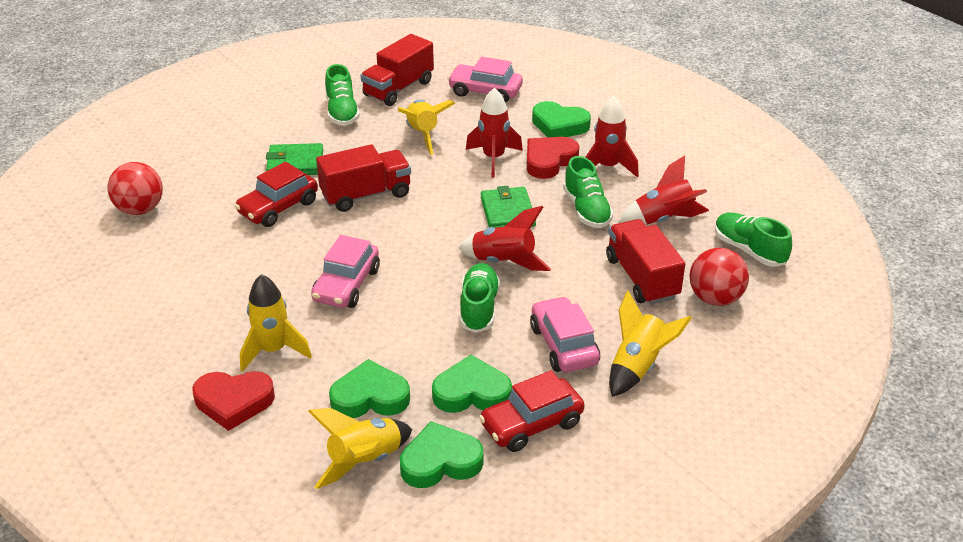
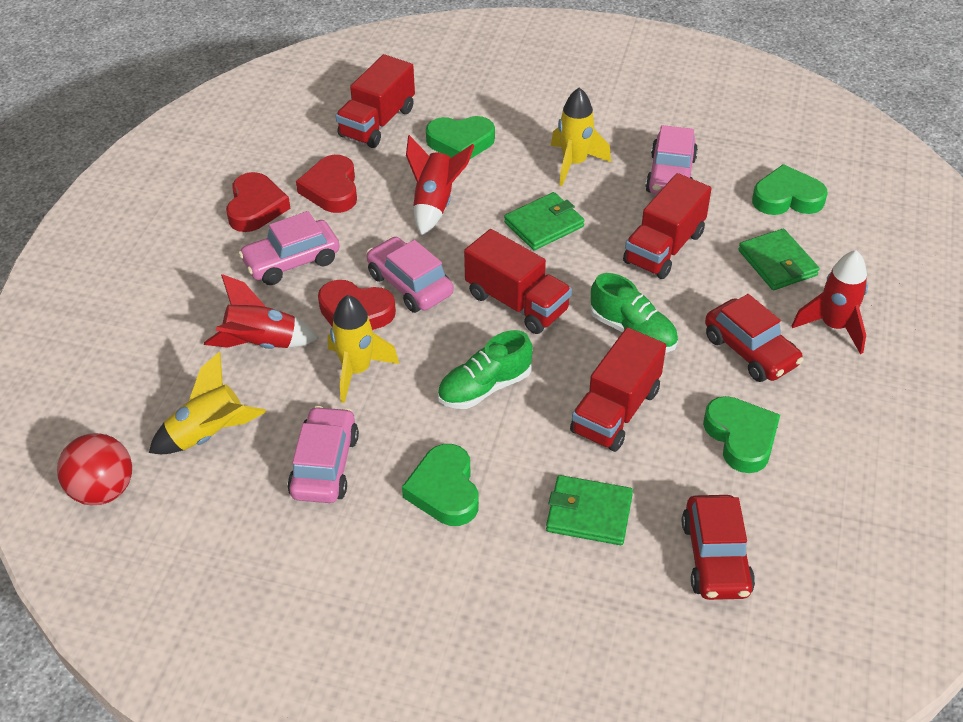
green shoe: 4 -> 2
green wallet: 2 -> 3
pink car: 3 -> 4
red ball: 2 -> 1
red heart: 2 -> 3
red rocket: 4 -> 3
red truck: 3 -> 4
yellow rocket: 4 -> 3

